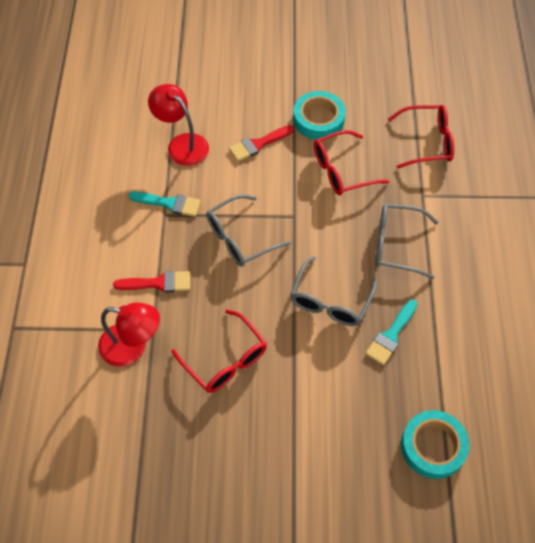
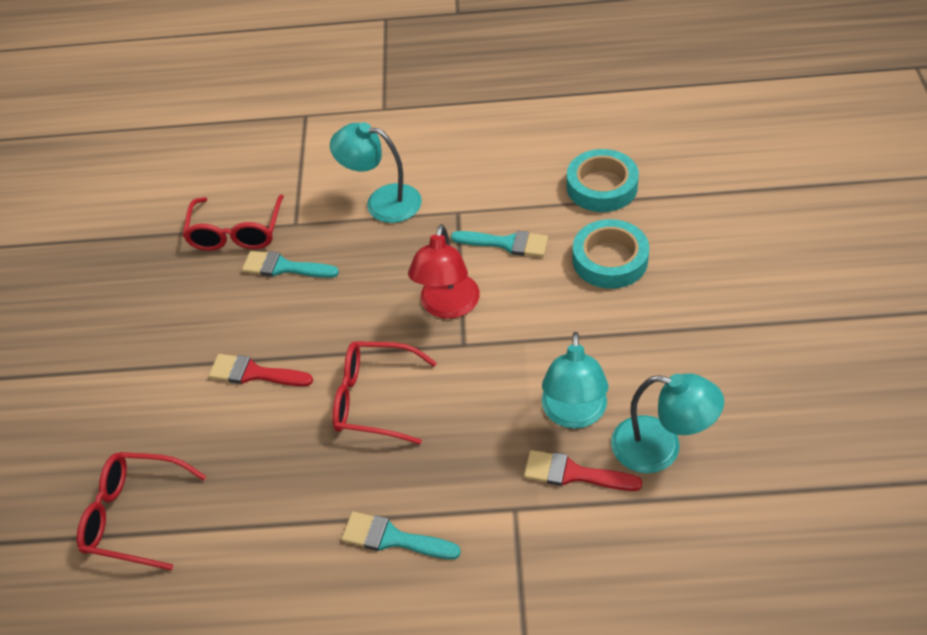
grey glasses: 3 -> 0
red lamp: 2 -> 1
turquoise brush: 2 -> 3
turquoise lamp: 0 -> 3

